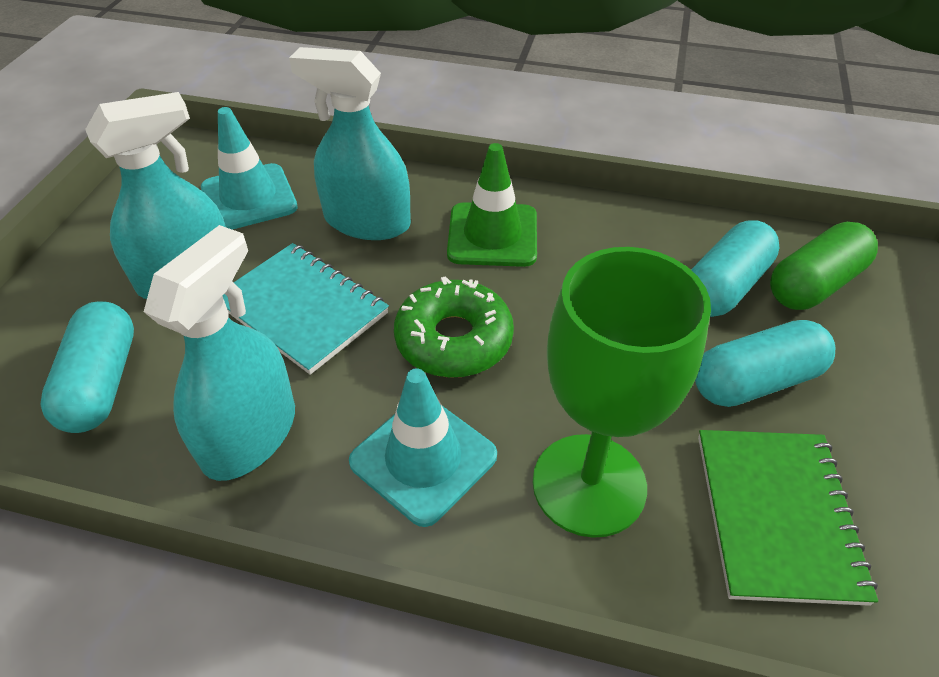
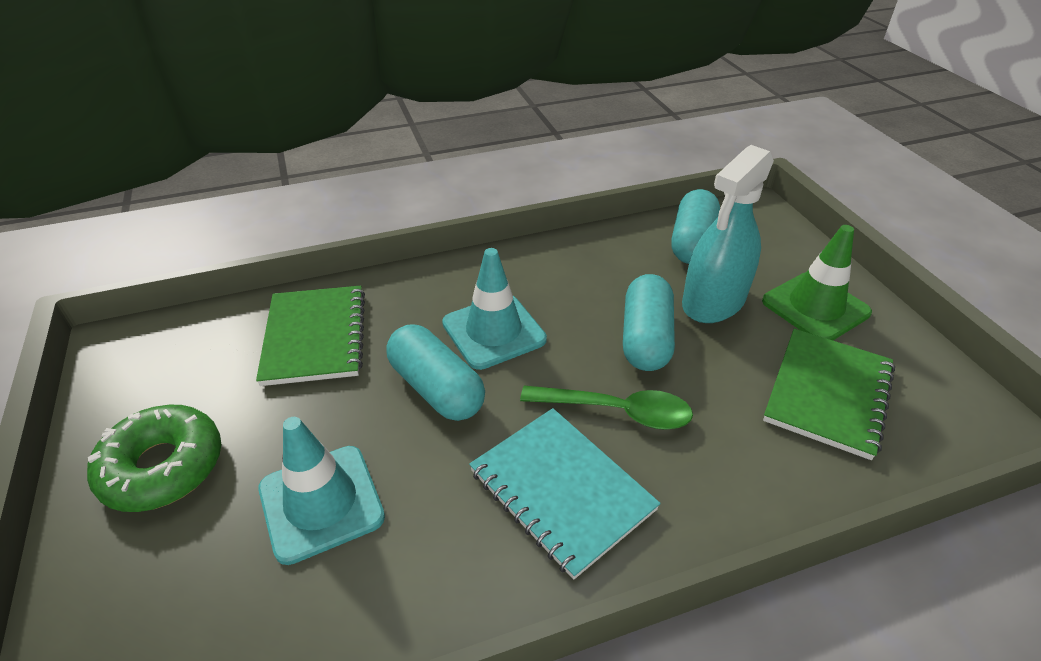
green capsule: 1 -> 0
green goblet: 1 -> 0
green notebook: 1 -> 2
green spoon: 0 -> 1
turquoise spray bottle: 3 -> 1

